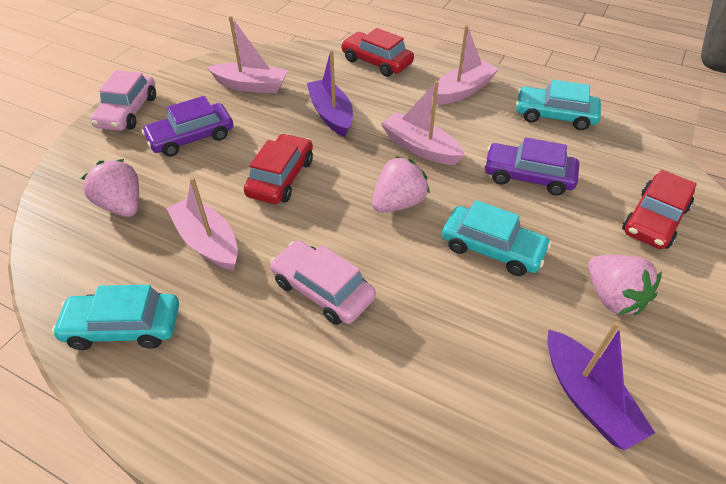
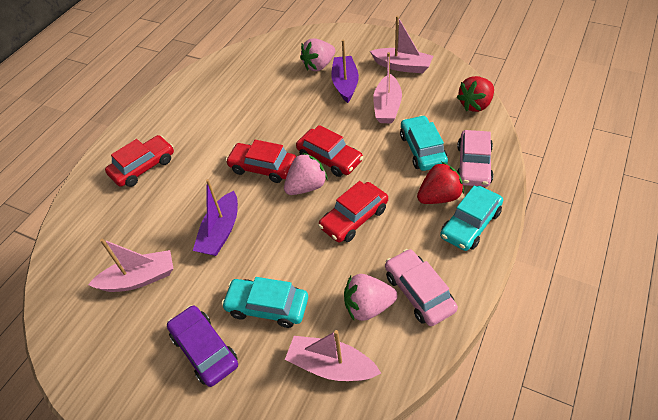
purple car: 2 -> 1
red car: 3 -> 4
red strawberry: 0 -> 2

